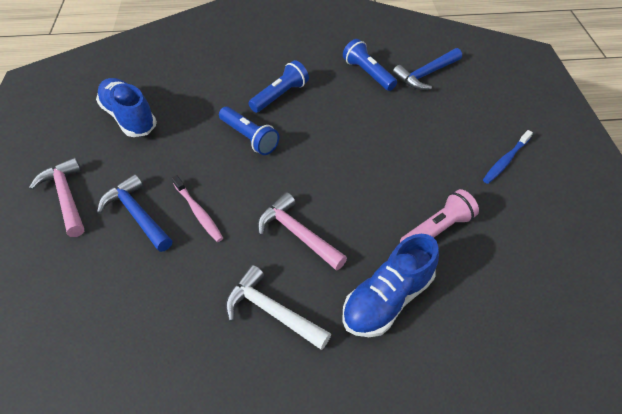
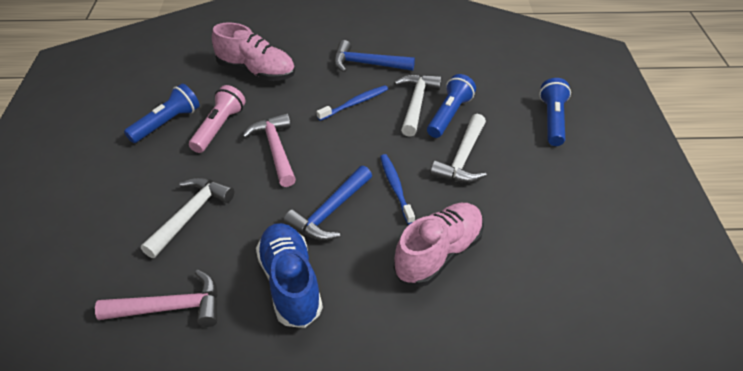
blue shoe: 2 -> 1
blue toothbrush: 1 -> 2
pink shoe: 0 -> 2
pink toothbrush: 1 -> 0
white hammer: 1 -> 3

